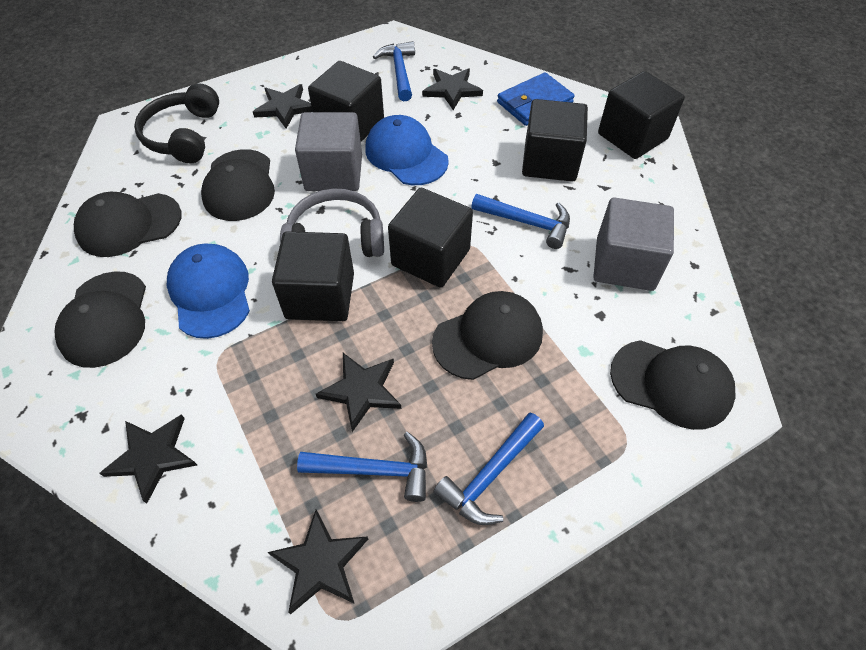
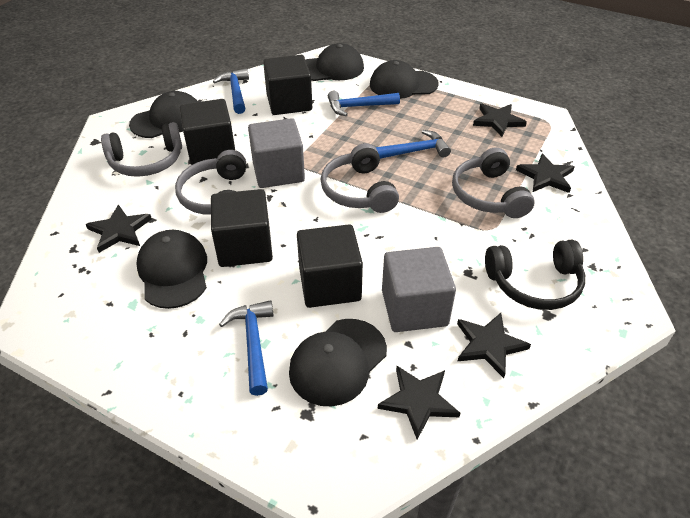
black cube: 5 -> 4
blue cap: 2 -> 0
blue wallet: 1 -> 0
grey headphones: 1 -> 4

